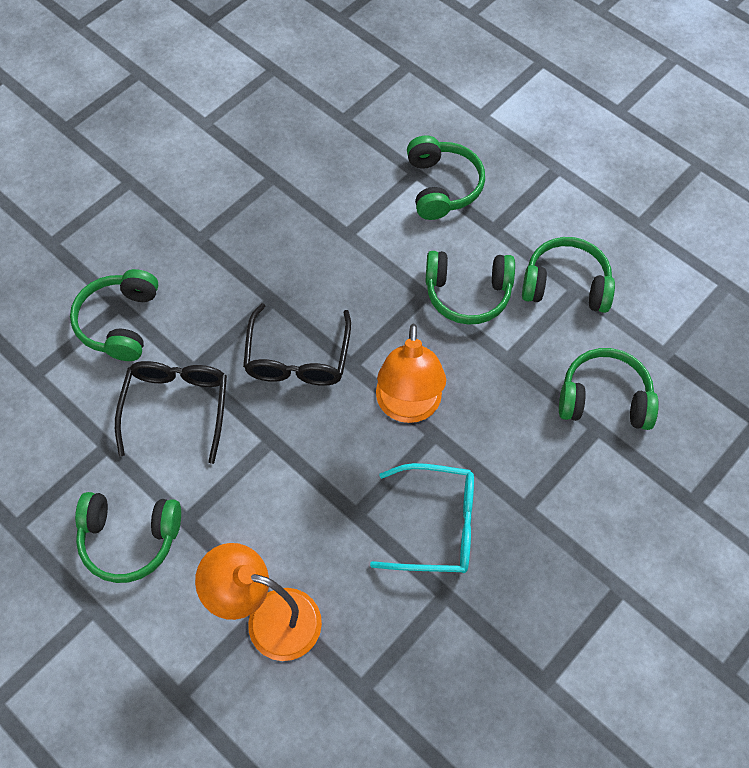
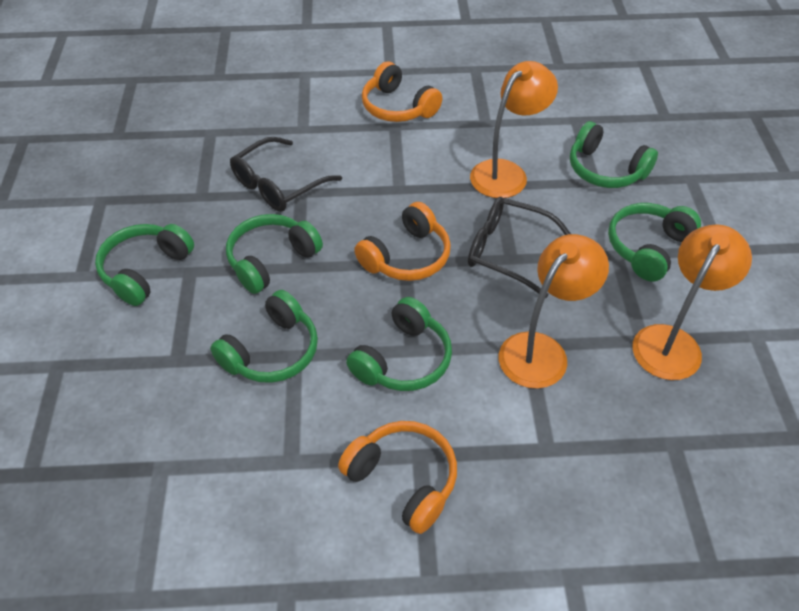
orange headphones: 0 -> 3
orange lamp: 2 -> 3
turquoise glasses: 1 -> 0

